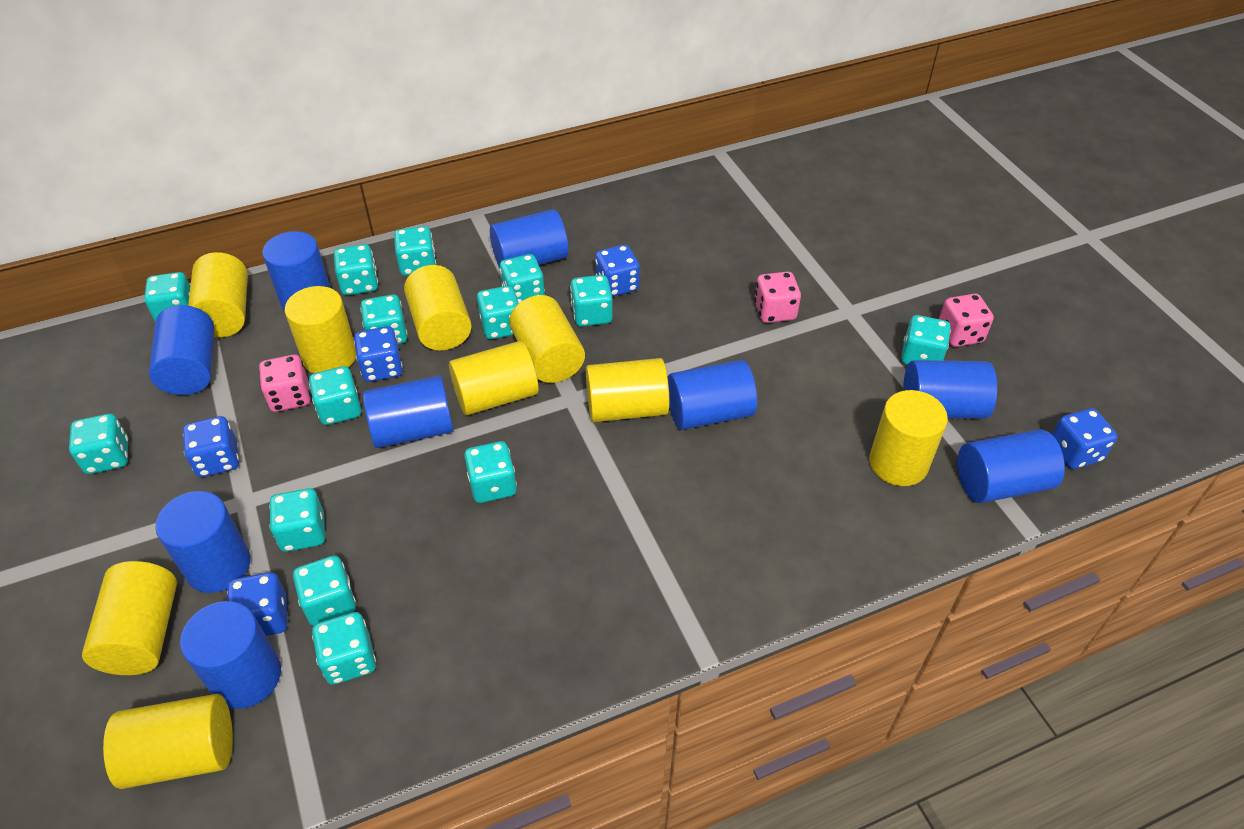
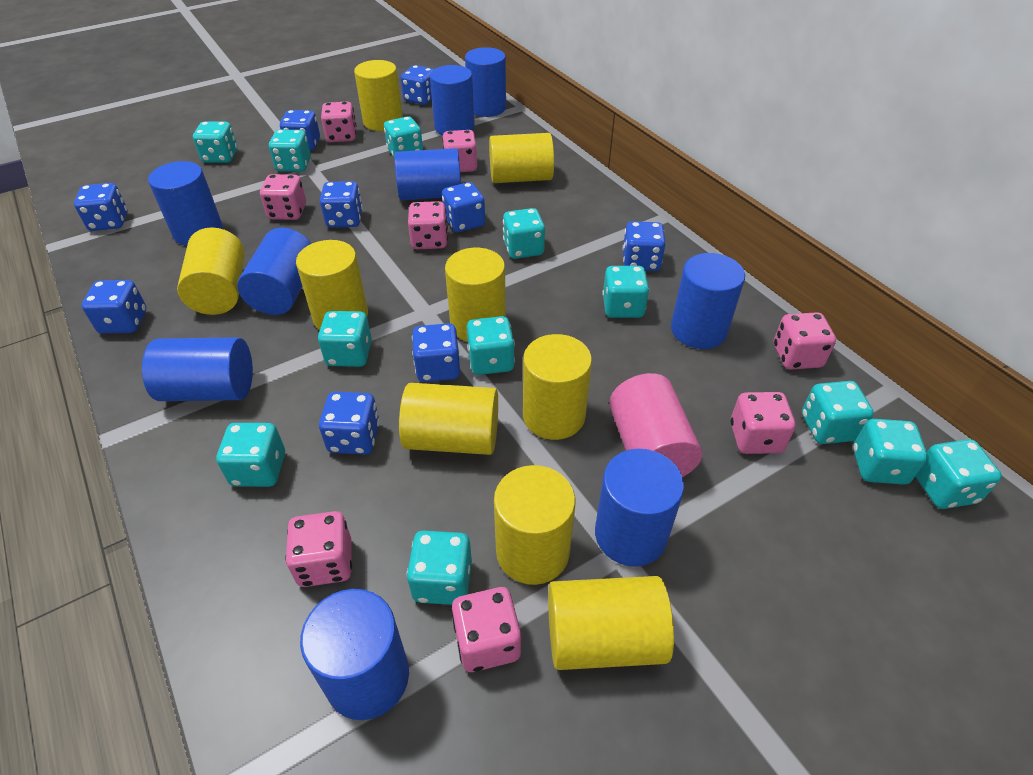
blue dice: 5 -> 9
pink cylinder: 0 -> 1
pink dice: 3 -> 8
turquoise dice: 14 -> 12

